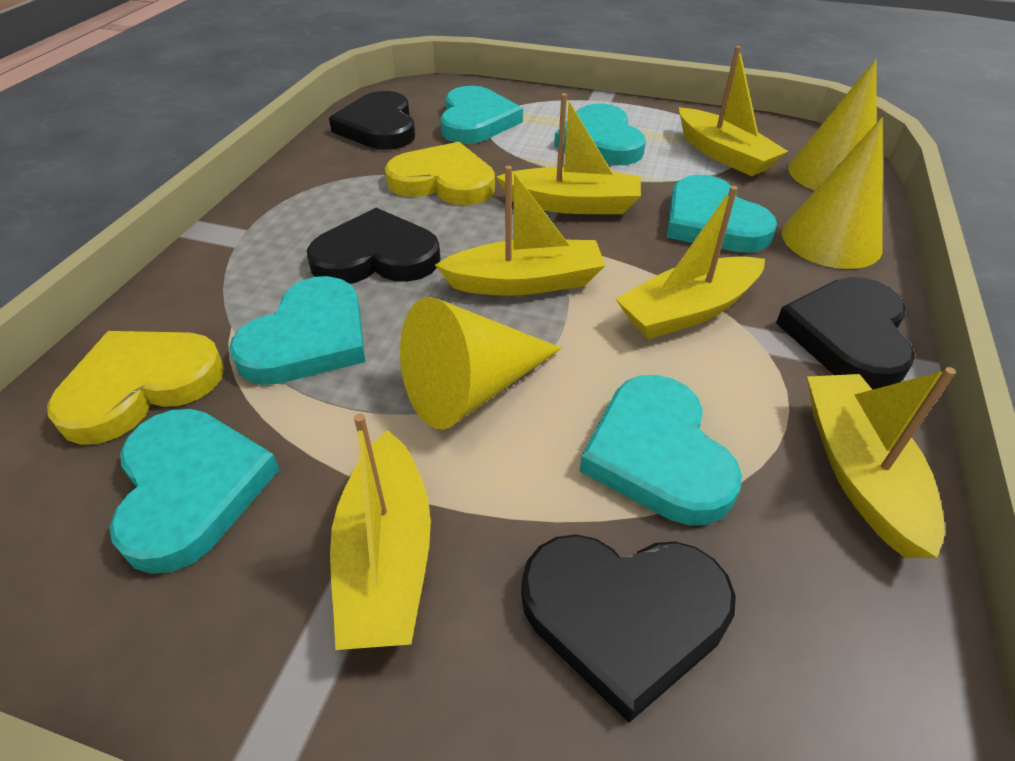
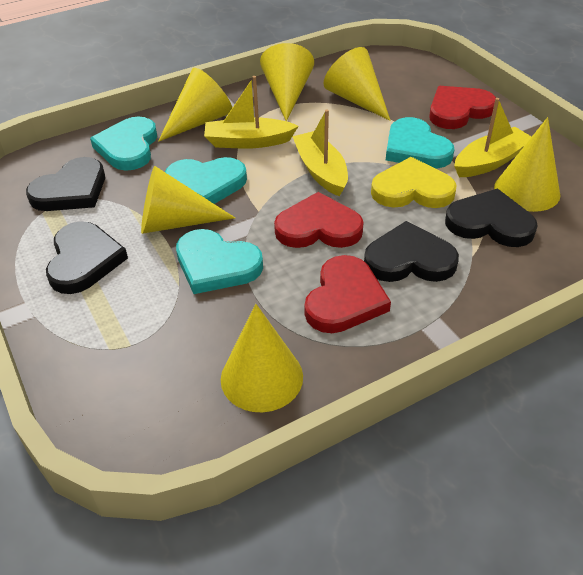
red heart: 0 -> 3
turquoise heart: 6 -> 4
yellow boat: 6 -> 3
yellow cone: 3 -> 6
yellow heart: 2 -> 1

